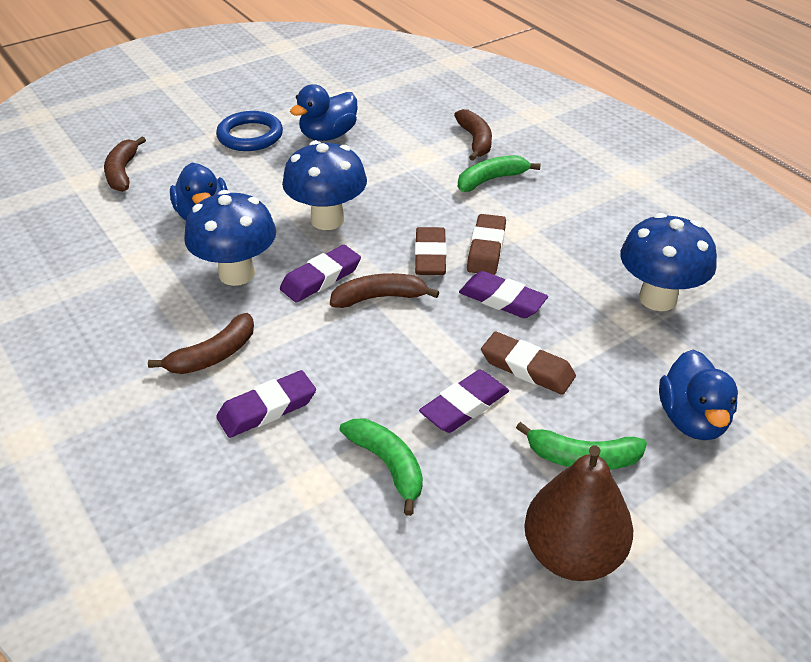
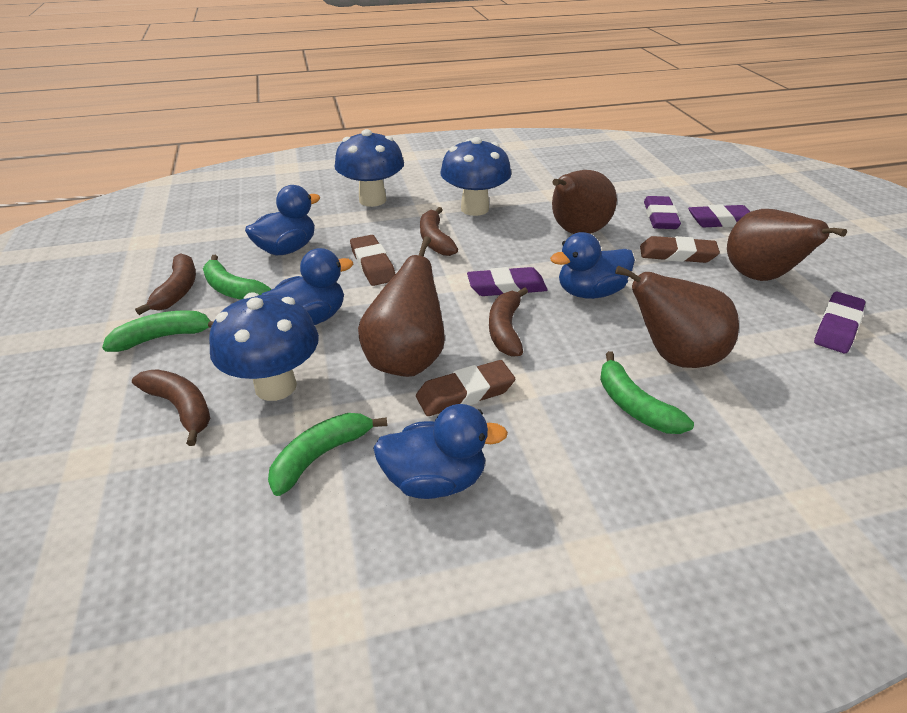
blue duck: 3 -> 4
blue ring: 1 -> 0
brown pear: 1 -> 4
green banana: 3 -> 4

